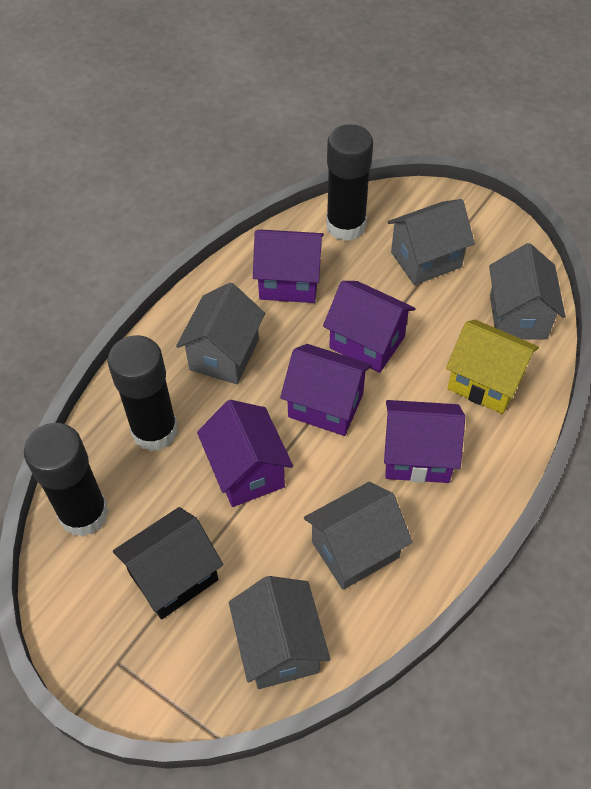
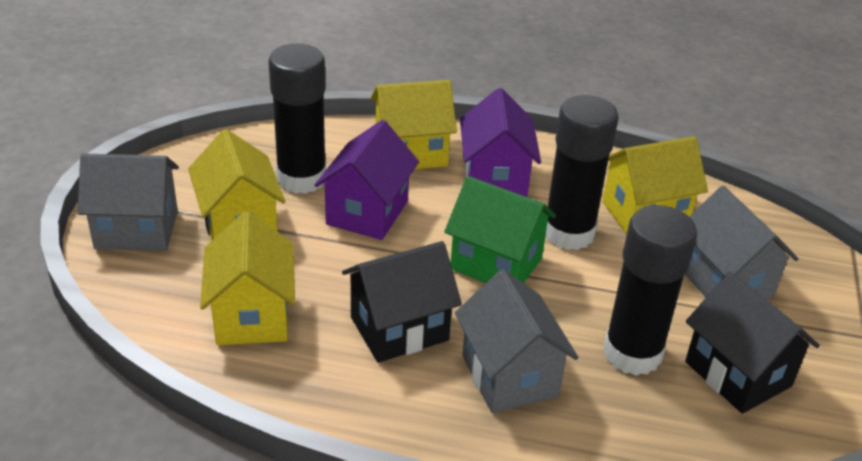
black house: 1 -> 2
green house: 0 -> 1
grey house: 5 -> 3
purple house: 5 -> 2
yellow house: 1 -> 4

